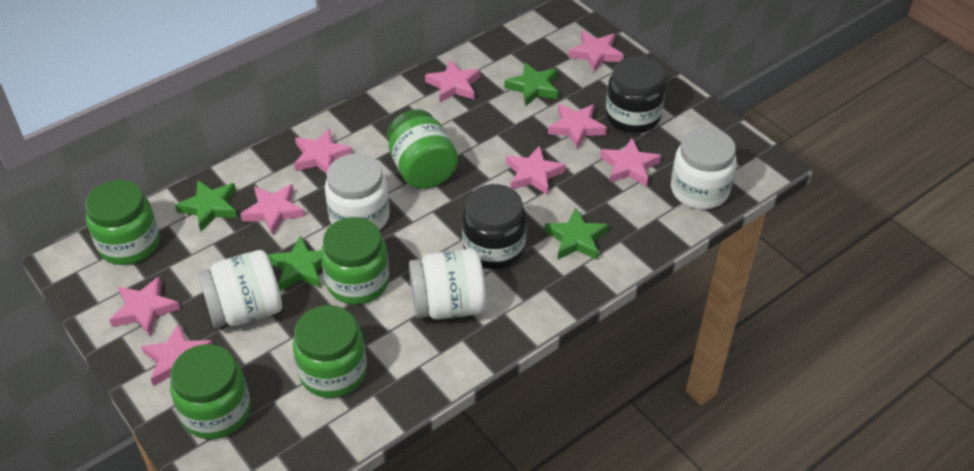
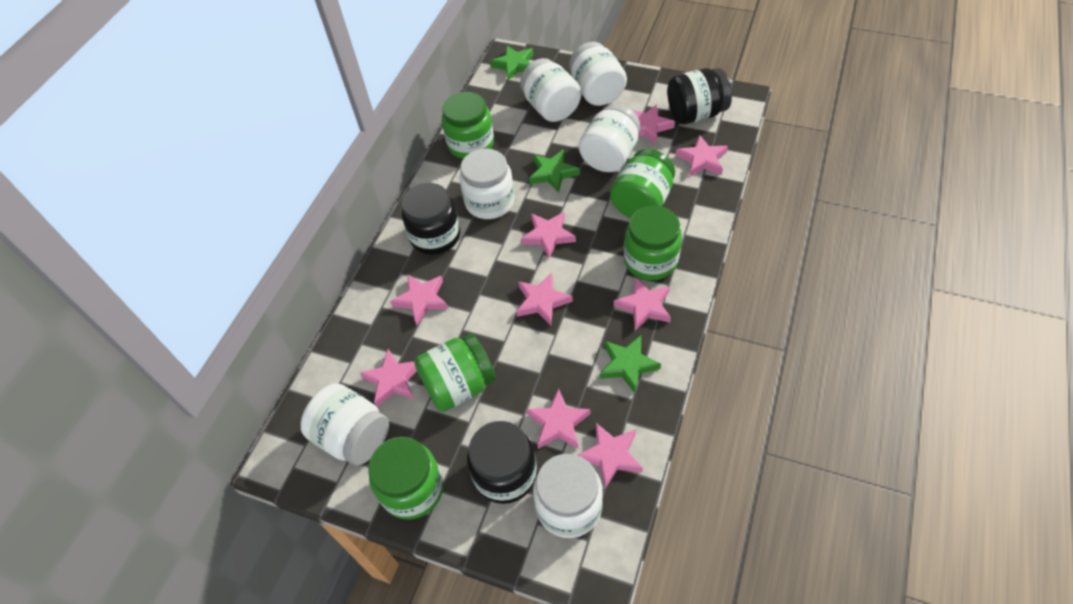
black jar: 2 -> 3
green star: 4 -> 3
white jar: 4 -> 6

